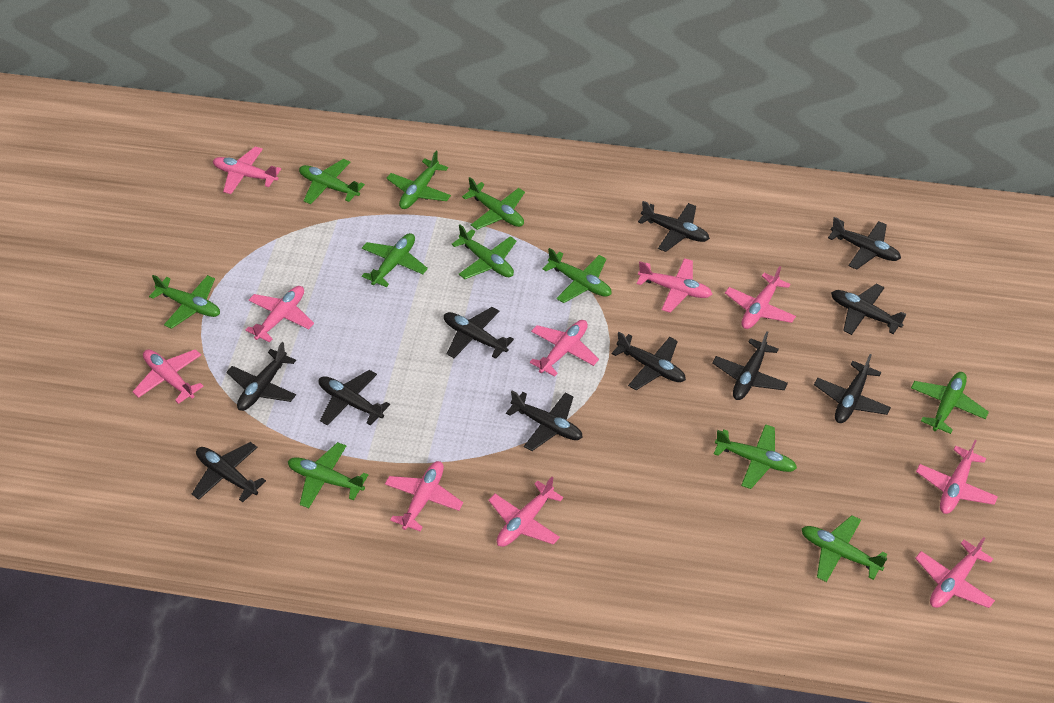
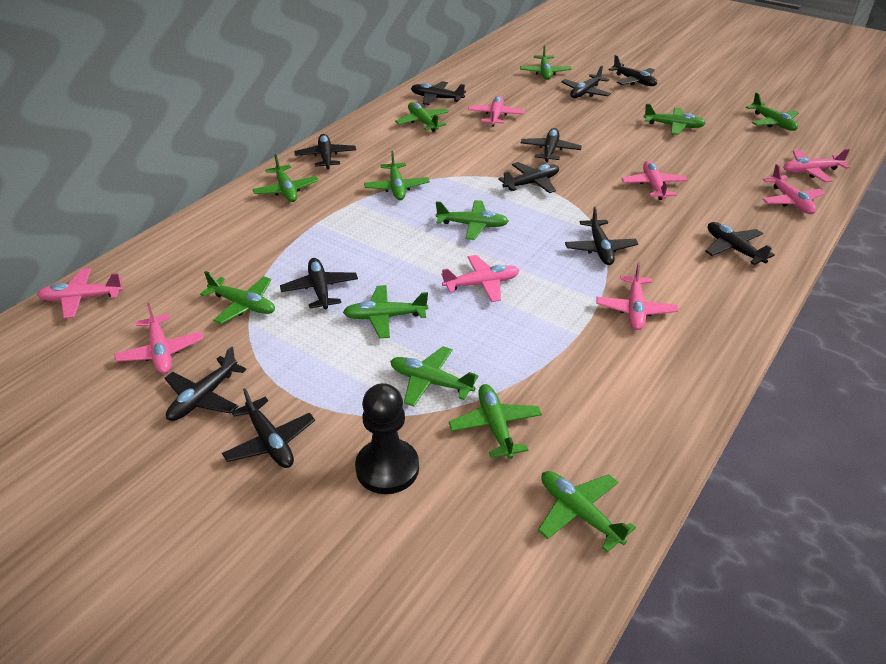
black pawn: 0 -> 1
green plane: 11 -> 12
pink plane: 10 -> 8

